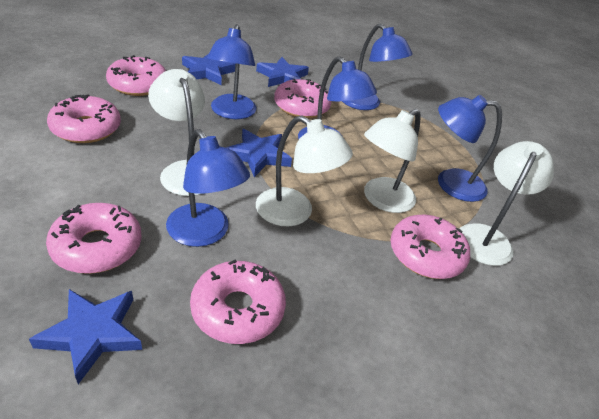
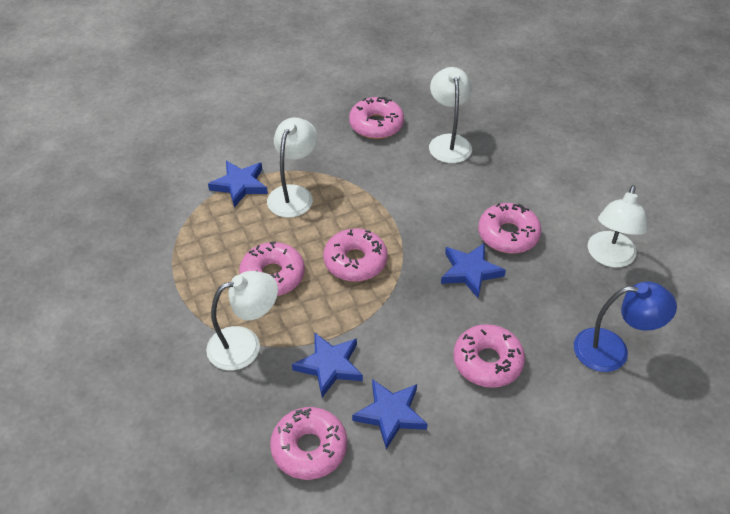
blue lamp: 5 -> 1

